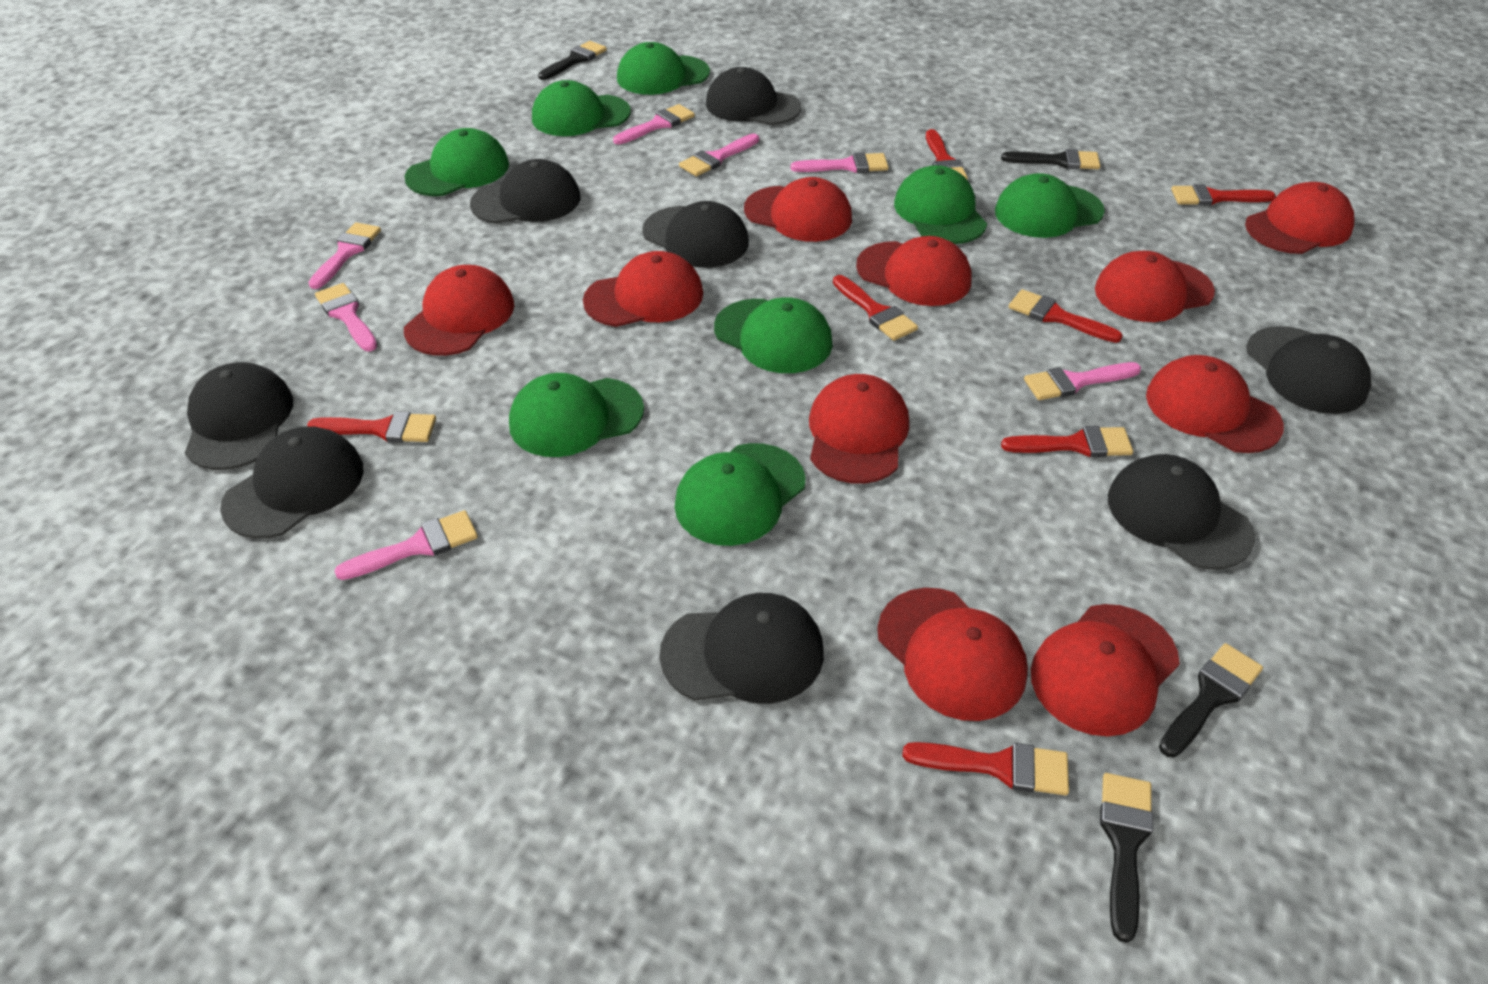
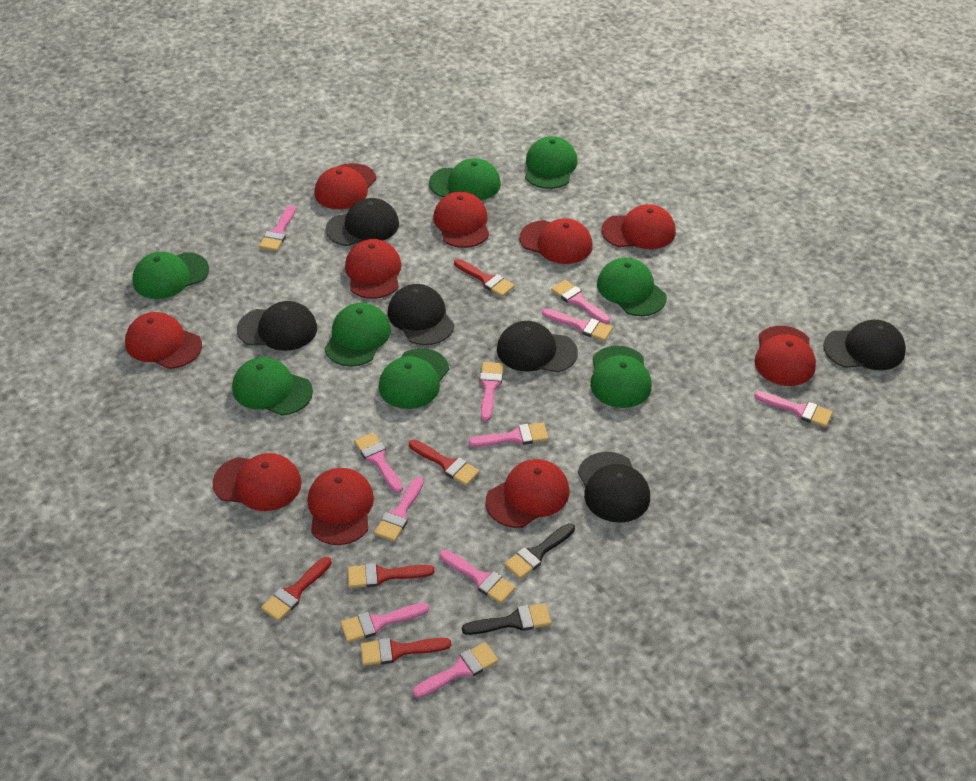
black brush: 4 -> 2
black cap: 8 -> 6
pink brush: 7 -> 11
red brush: 7 -> 5

